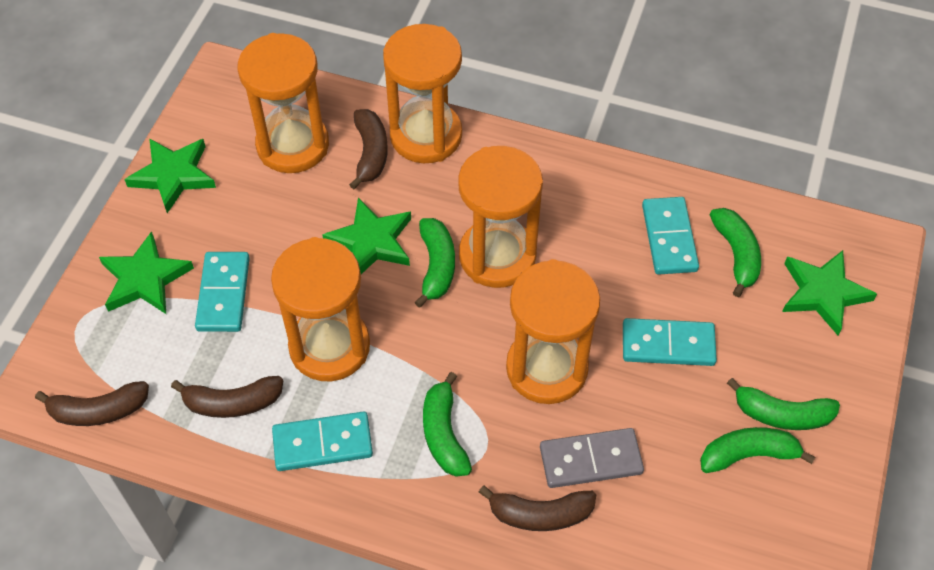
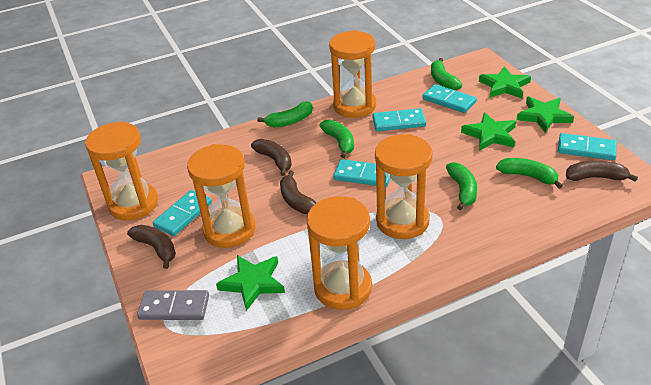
turquoise domino: 4 -> 5

